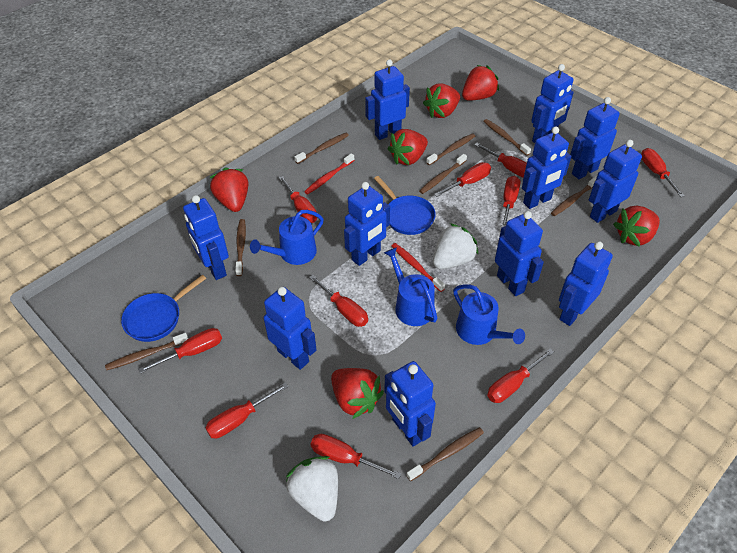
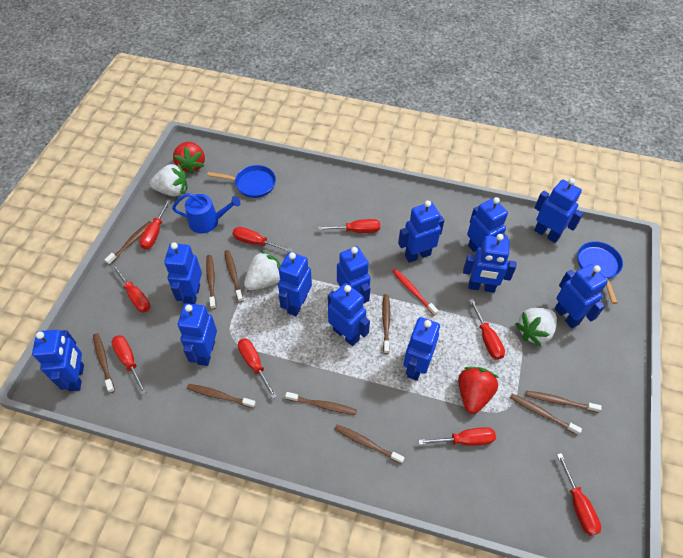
blue robot: 11 -> 12
blue watering can: 3 -> 1
brown toothbrush: 8 -> 10
red screwdriver: 10 -> 9
red strawberry: 6 -> 2
red toothbrush: 2 -> 1
white strawberry: 2 -> 3

